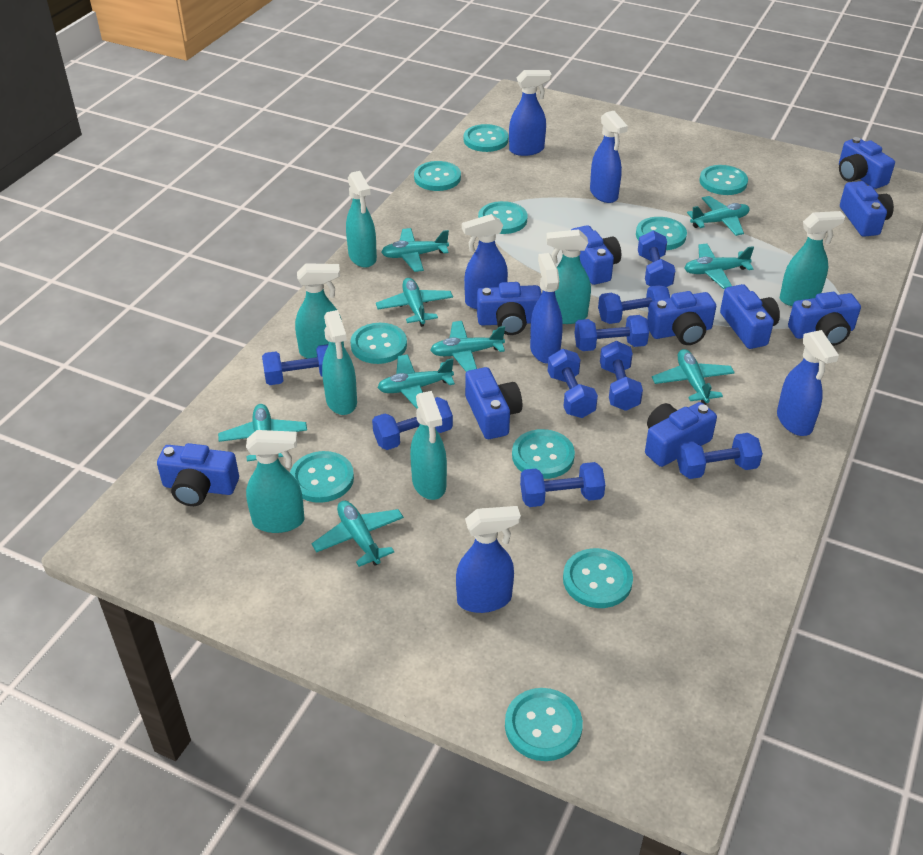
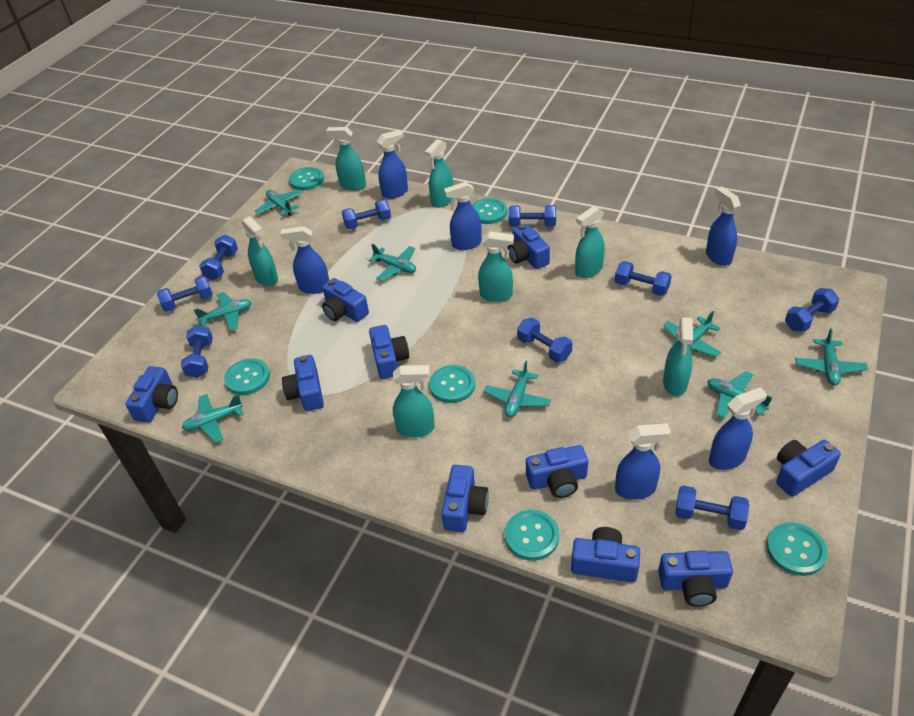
turquoise button: 10 -> 6
turquoise plane: 9 -> 8

